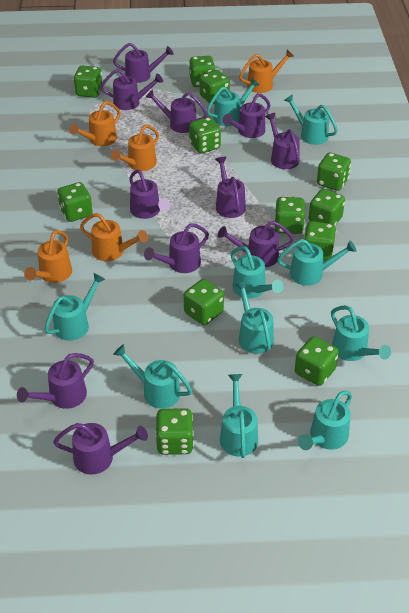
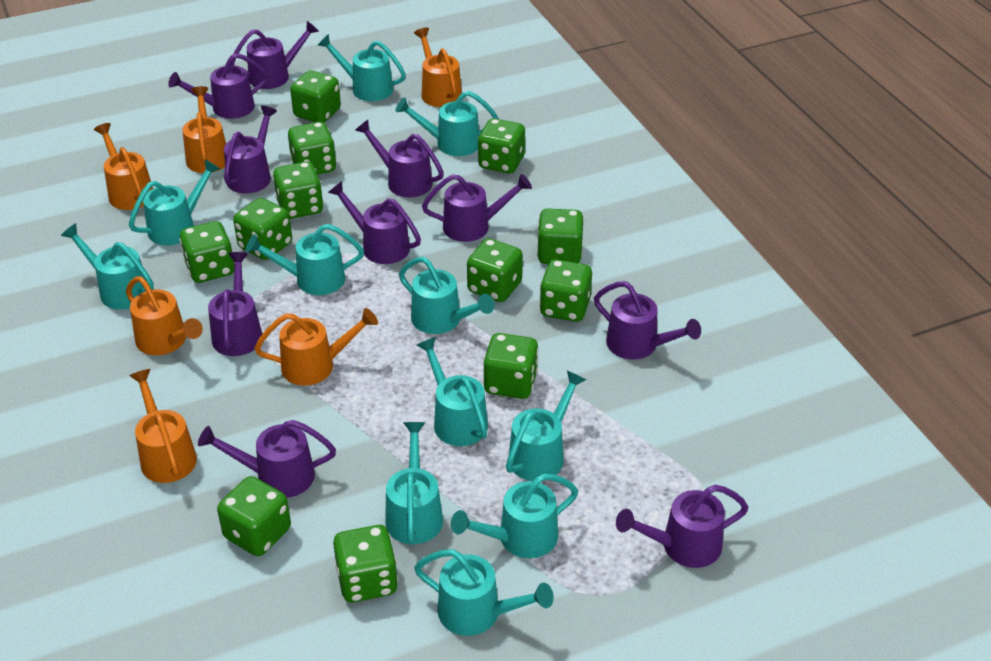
orange watering can: 5 -> 6
purple watering can: 11 -> 10
turquoise watering can: 10 -> 11

